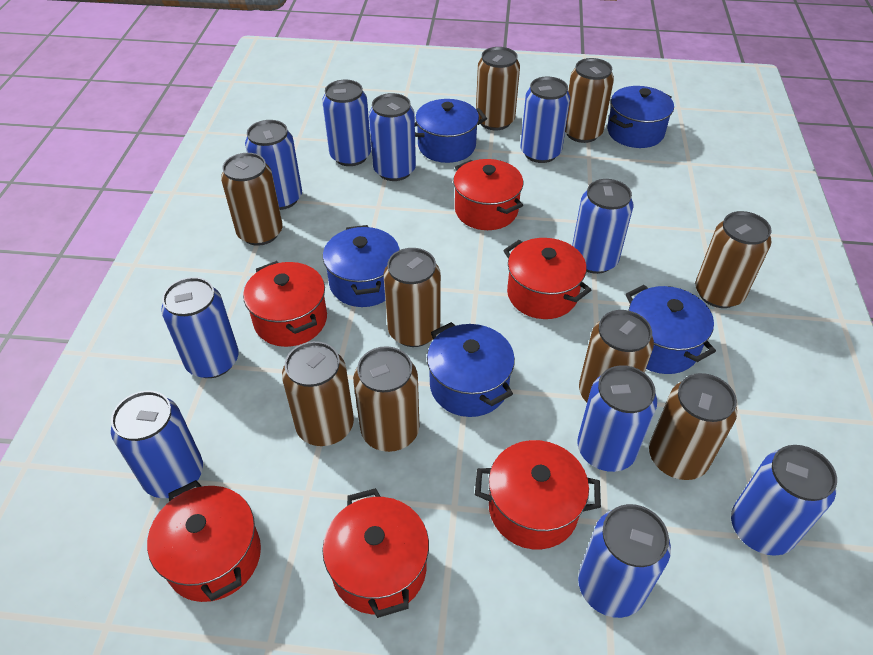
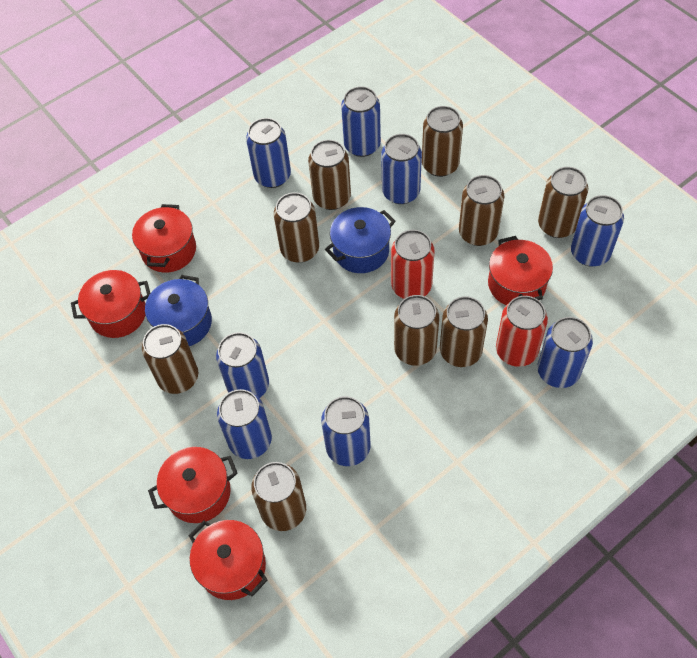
blue can: 10 -> 8
blue pot: 5 -> 2
red can: 0 -> 2
red pot: 6 -> 5

